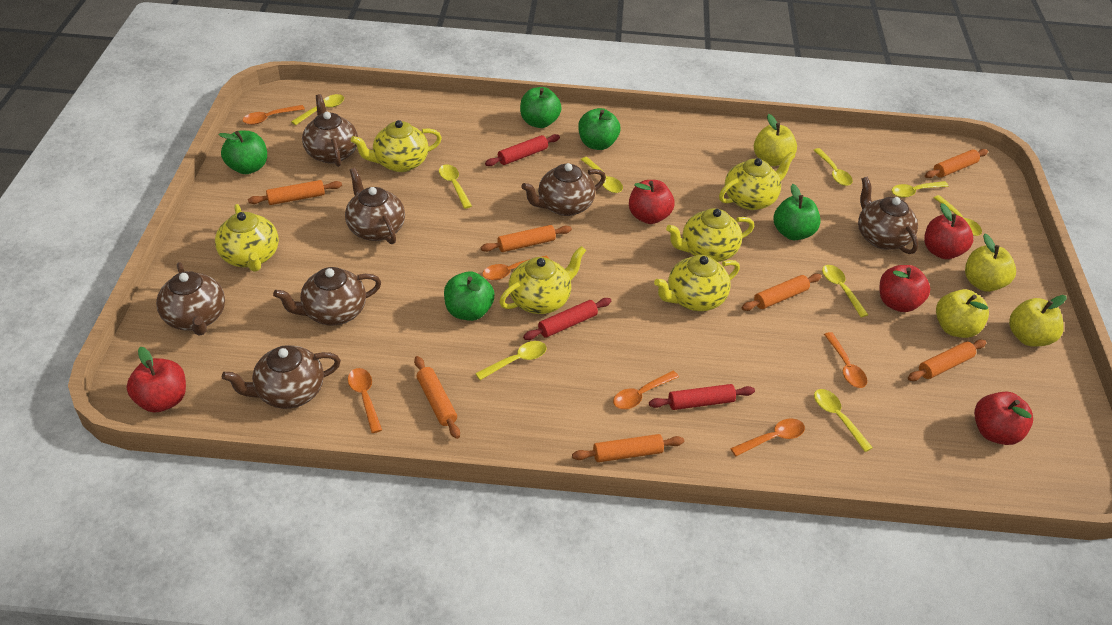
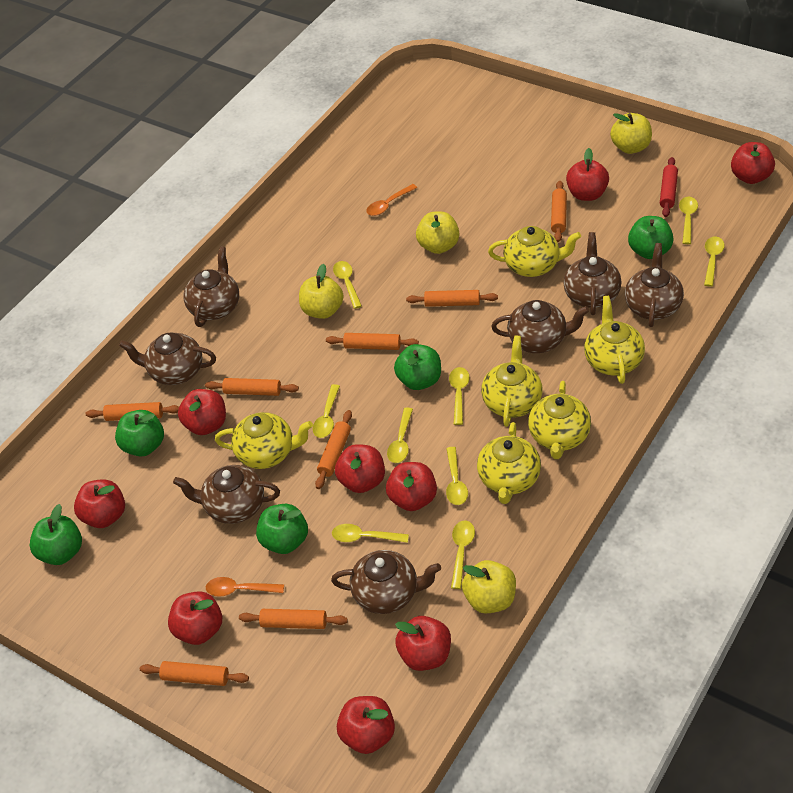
orange rolling pin: 7 -> 8
orange spoon: 6 -> 2
red apple: 5 -> 9
red rolling pin: 3 -> 1

